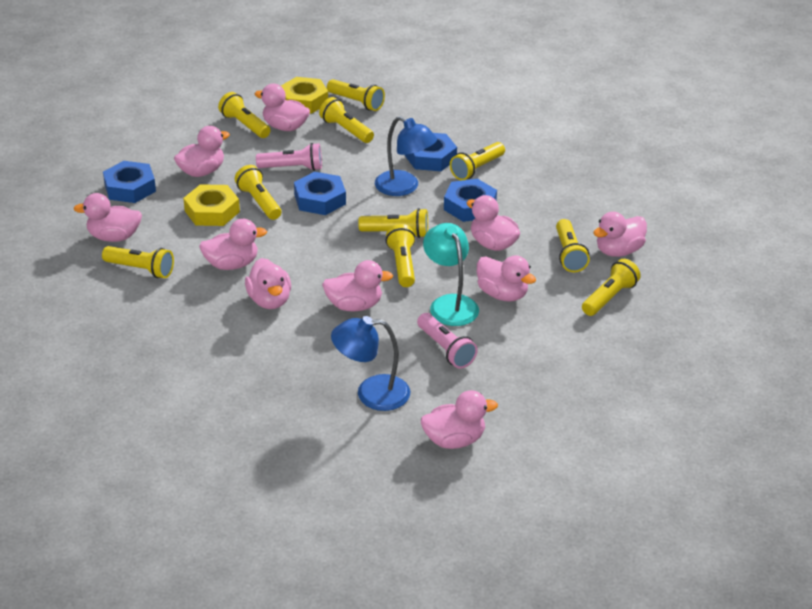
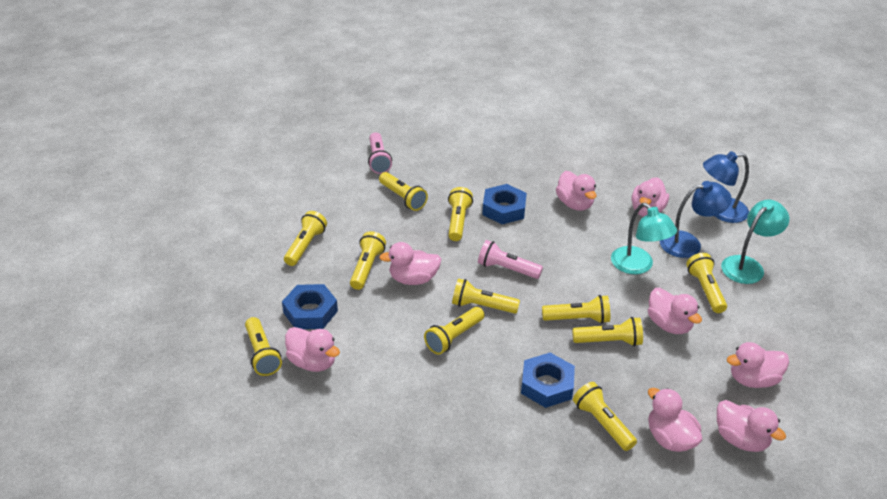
blue nut: 4 -> 3
pink duck: 10 -> 8
turquoise lamp: 1 -> 2
yellow flashlight: 10 -> 11
yellow nut: 2 -> 0

